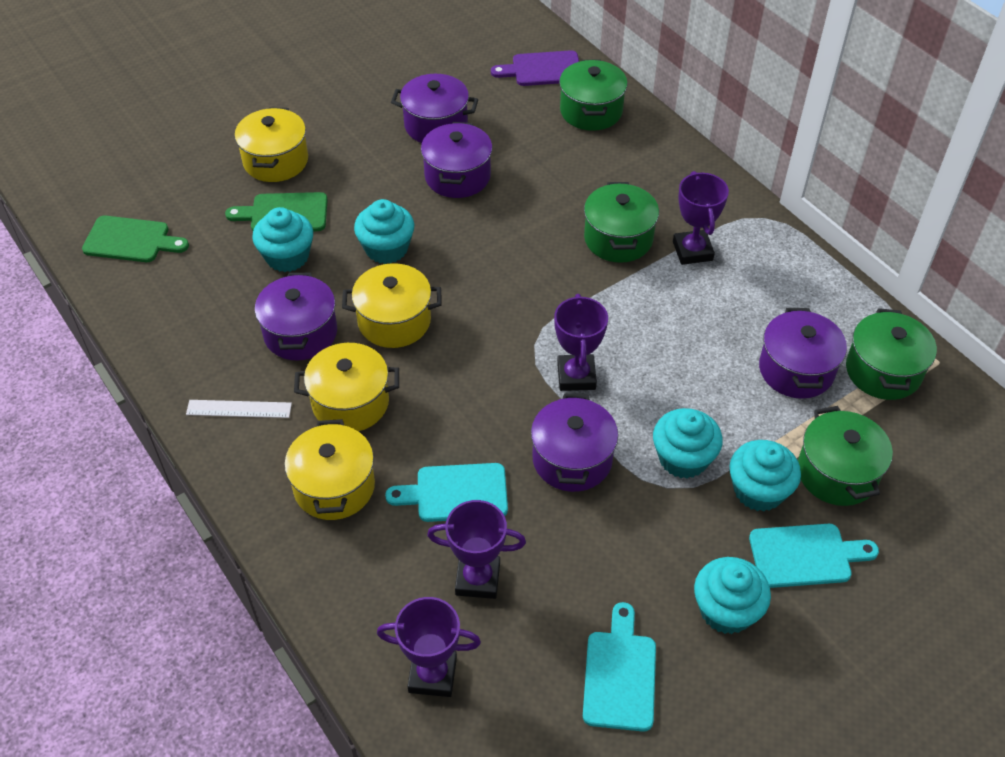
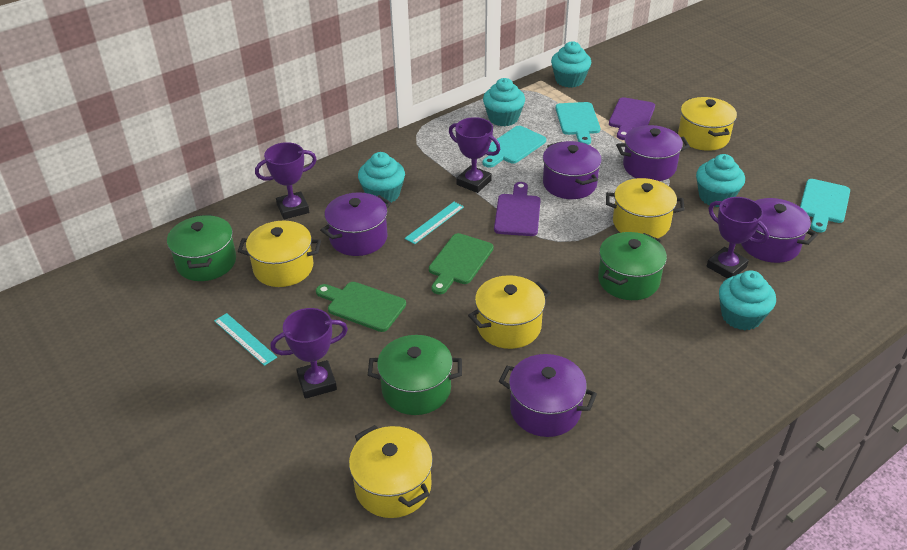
green pot: 4 -> 3
purple cutting board: 1 -> 2
turquoise ruler: 0 -> 2
white ruler: 1 -> 0
yellow pot: 4 -> 5

